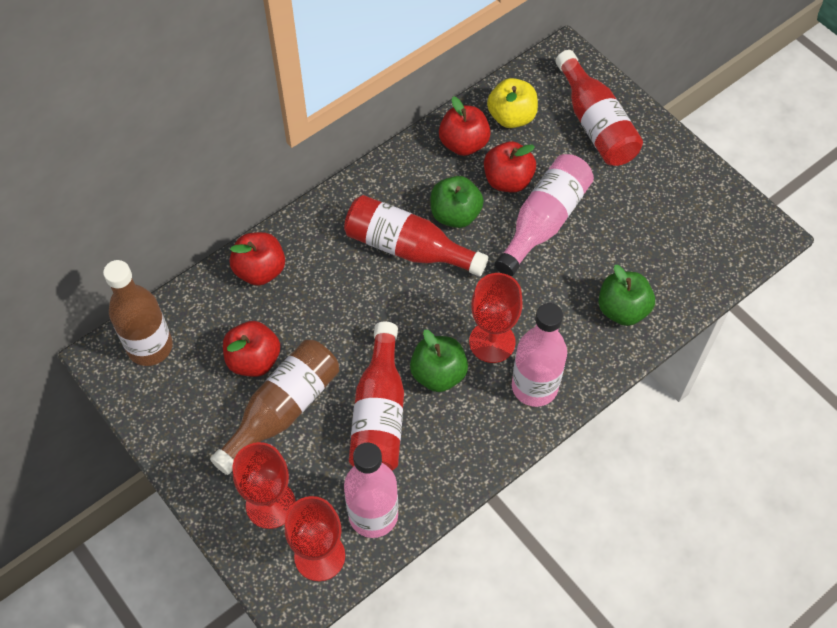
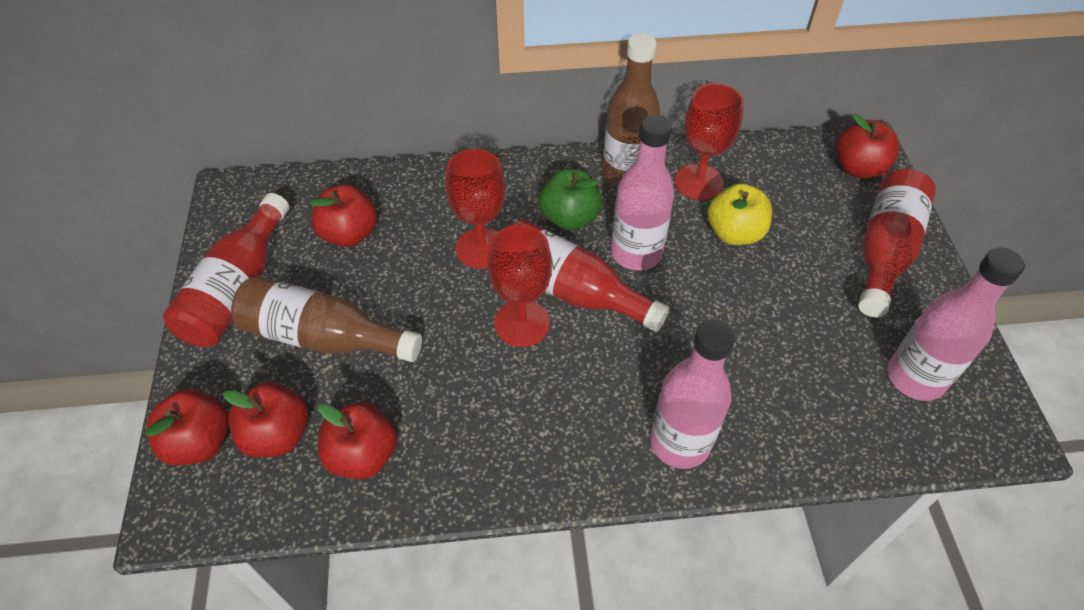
green apple: 3 -> 1
red apple: 4 -> 5

